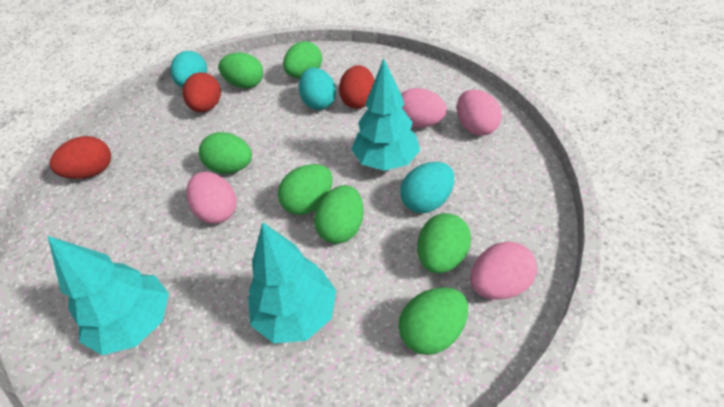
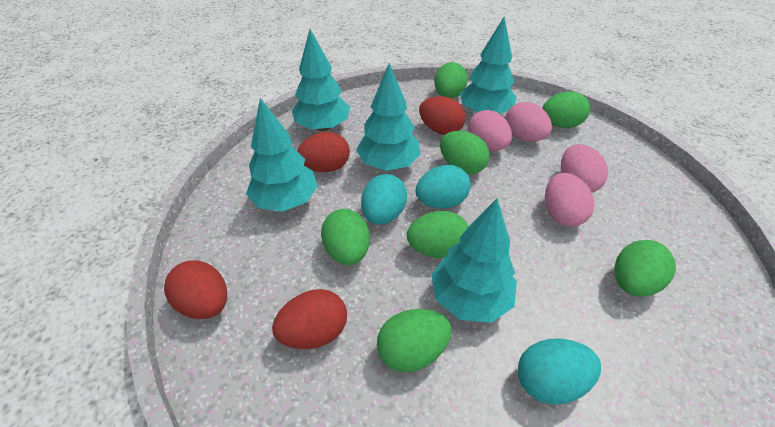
red egg: 3 -> 4
turquoise tree: 3 -> 5

